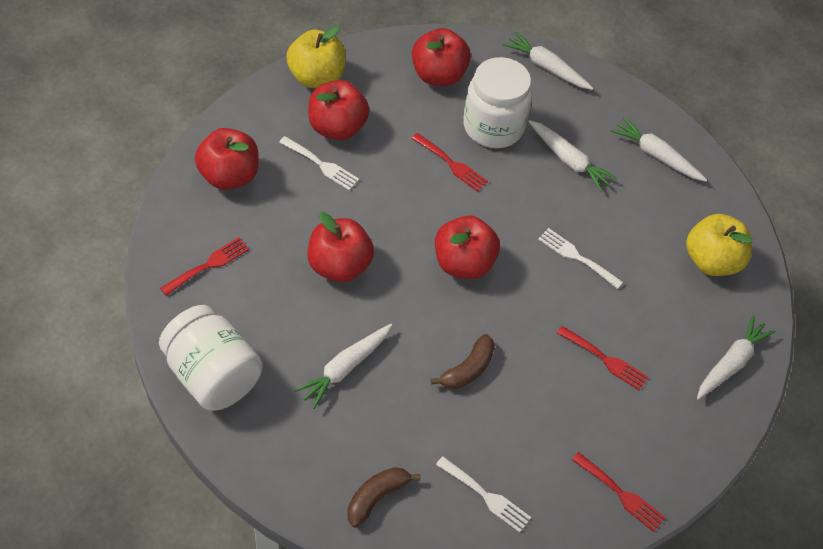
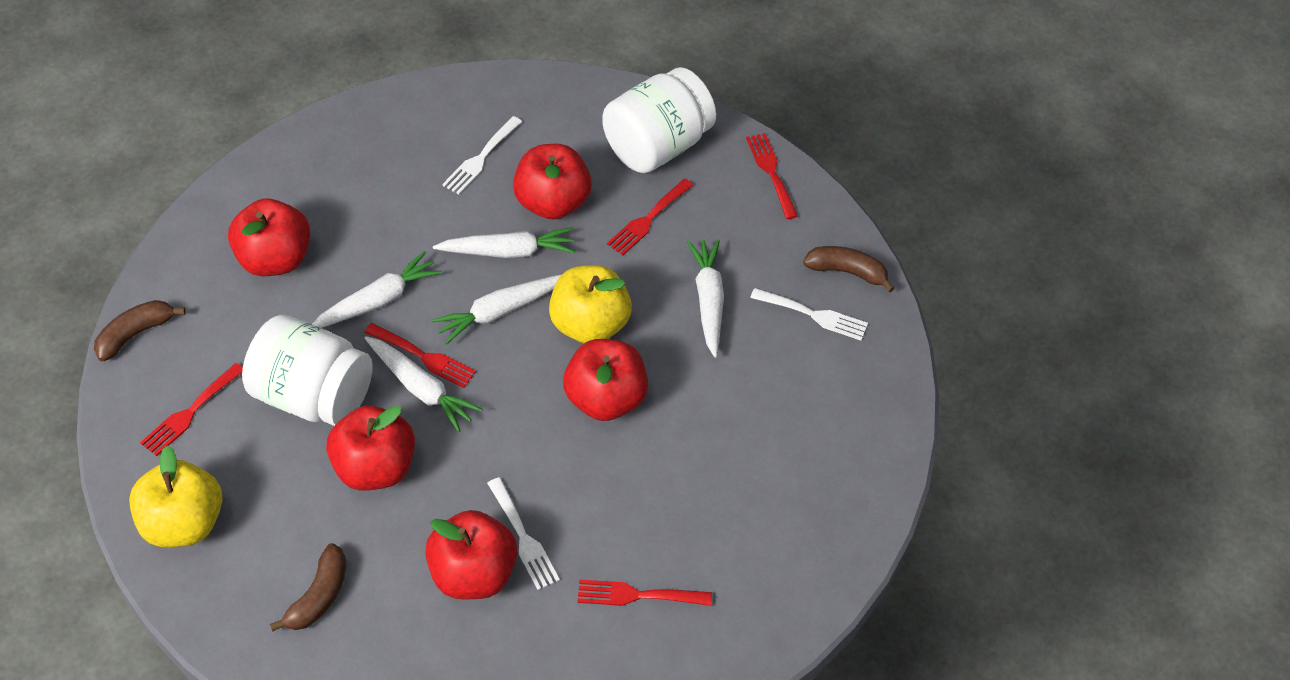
brown banana: 2 -> 3
red fork: 4 -> 5

